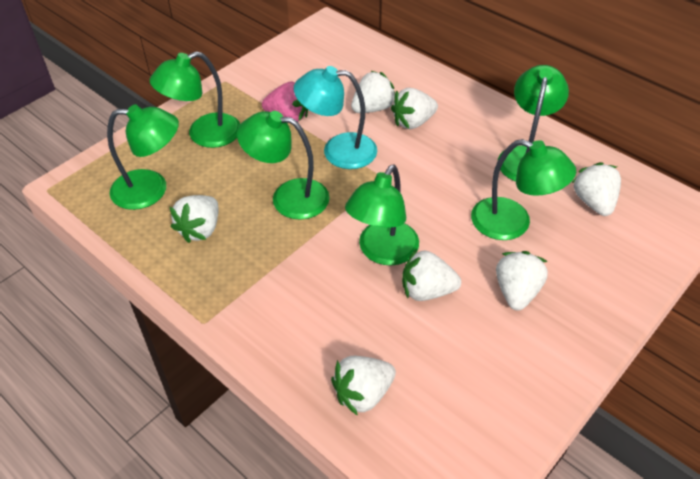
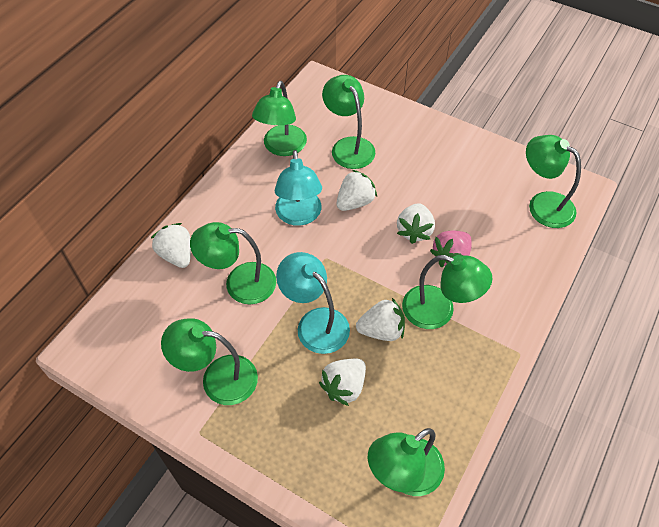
green lamp: 6 -> 7
turquoise lamp: 1 -> 2
white strawberry: 7 -> 5

